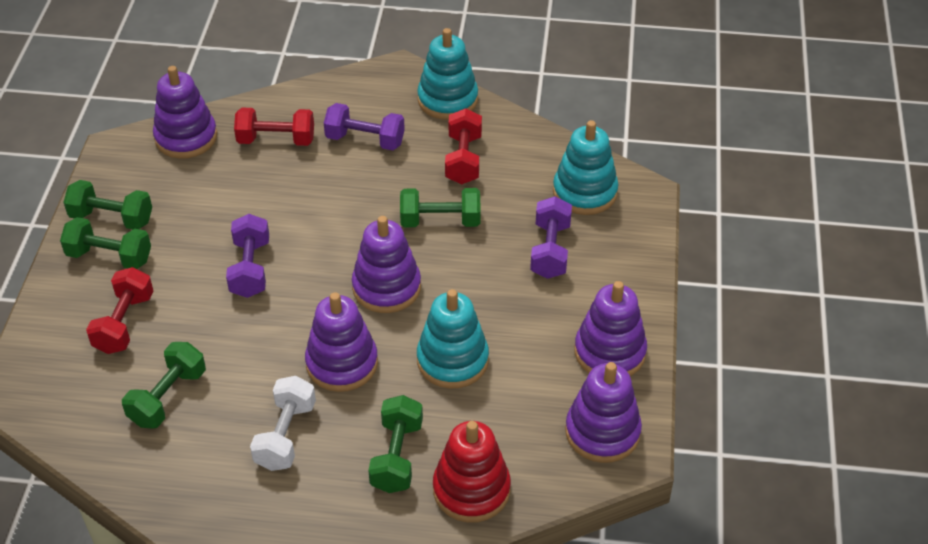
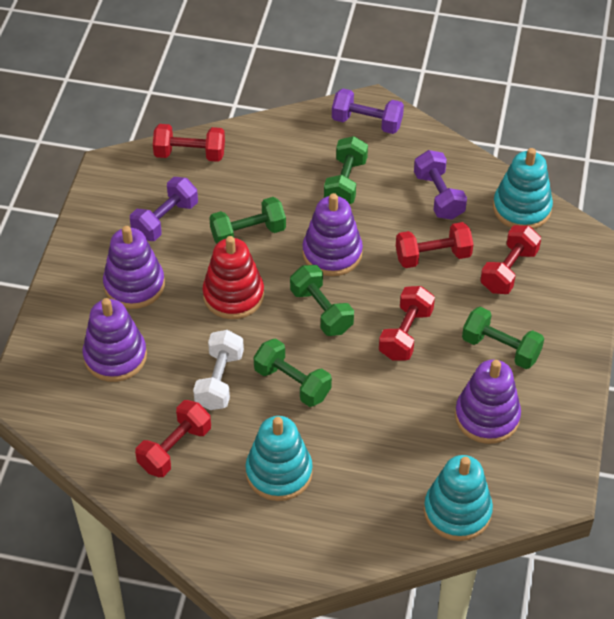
purple stacking toy: 5 -> 4
red dumbbell: 3 -> 5

